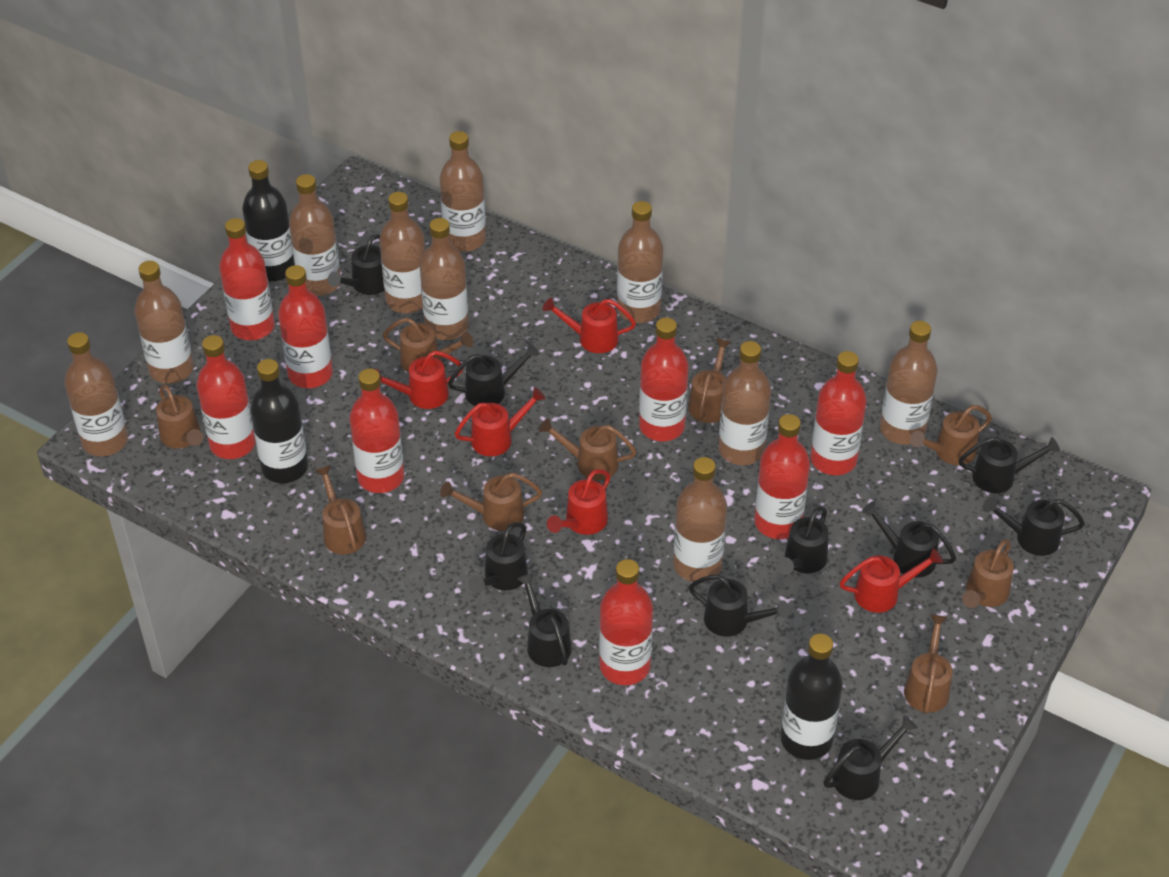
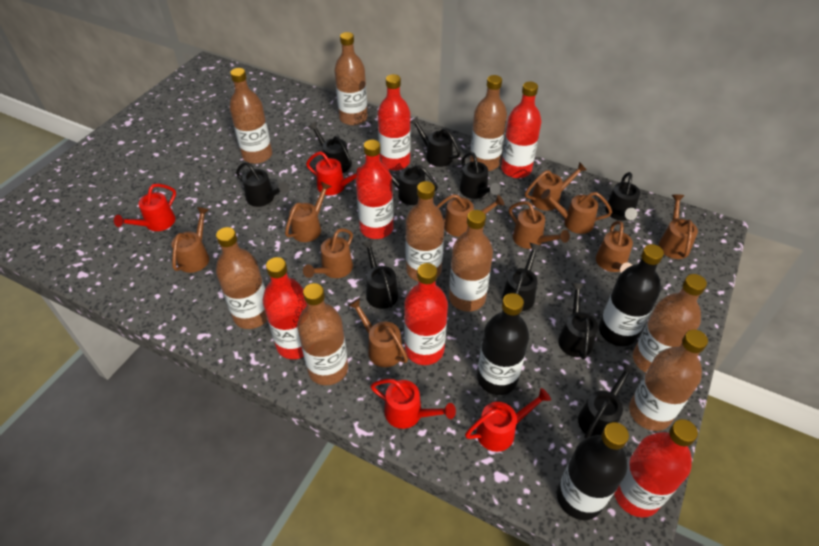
brown bottle: 10 -> 9
brown watering can: 9 -> 10
red bottle: 8 -> 6
red watering can: 5 -> 4

